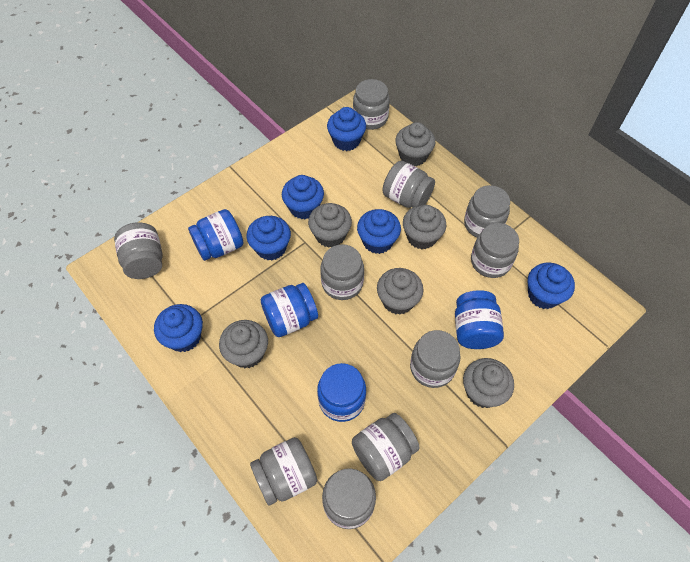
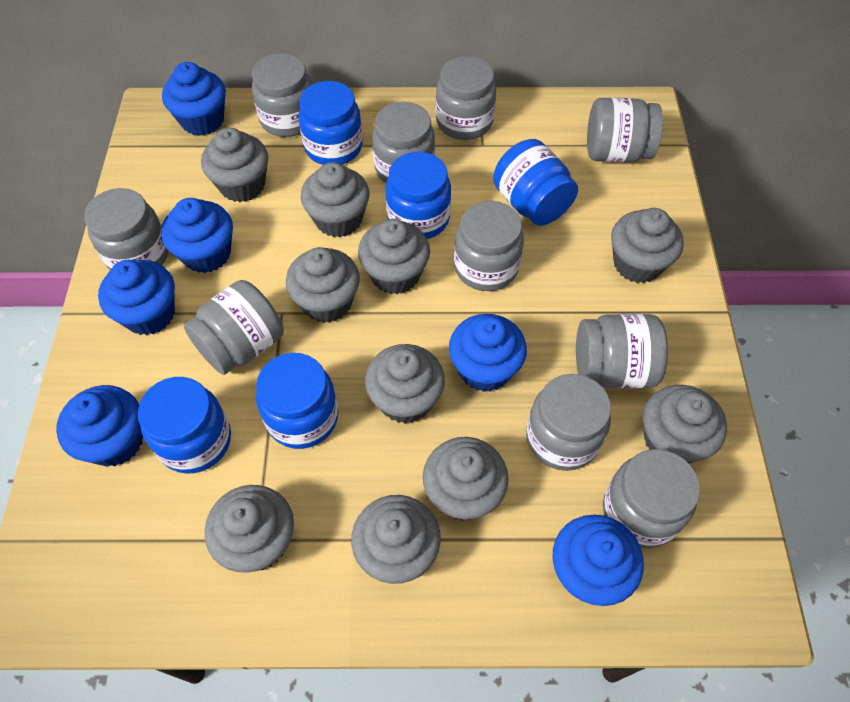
blue jar: 4 -> 5
grey cupcake: 6 -> 10

